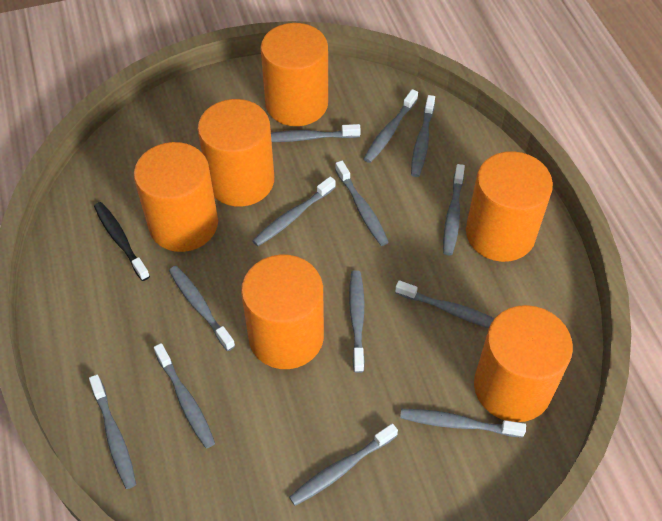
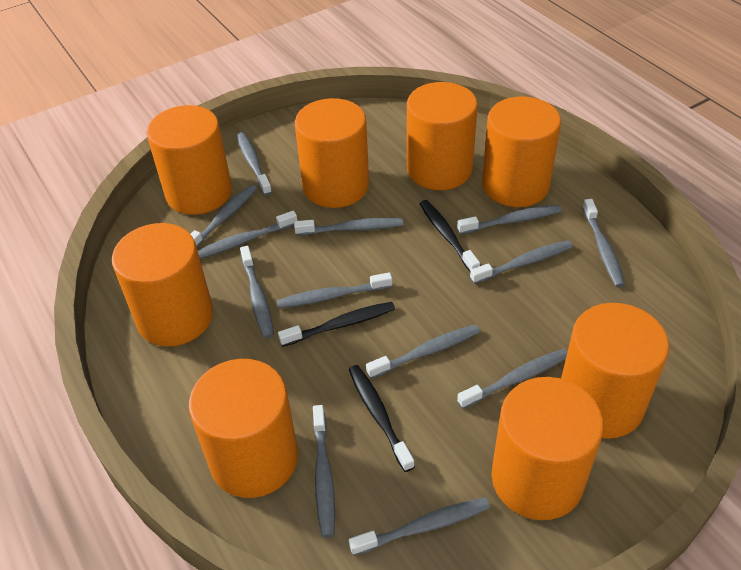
black toothbrush: 1 -> 3
orange cylinder: 6 -> 8

